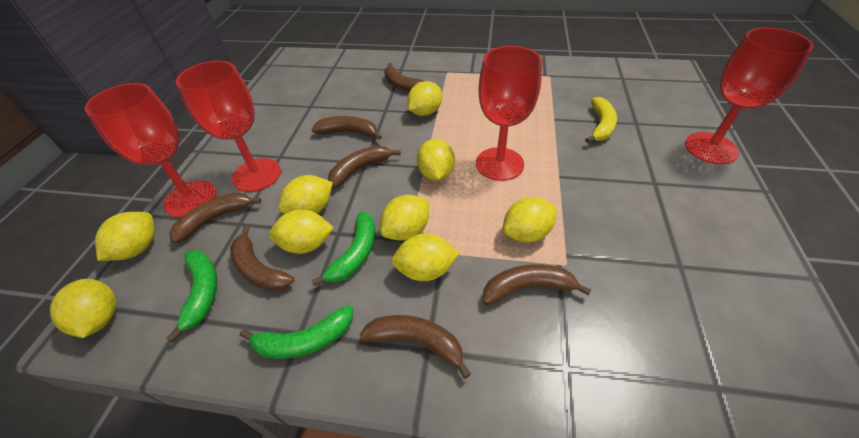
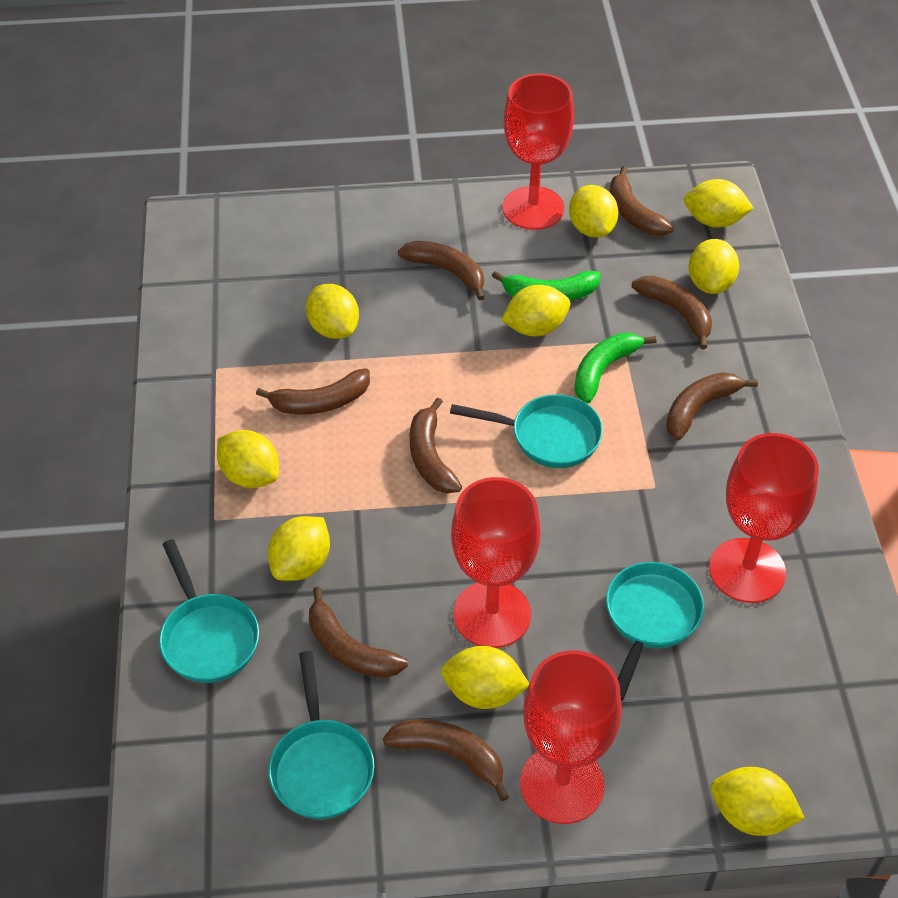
brown banana: 7 -> 8
green banana: 3 -> 2
turquoise pan: 0 -> 4
yellow banana: 1 -> 0

